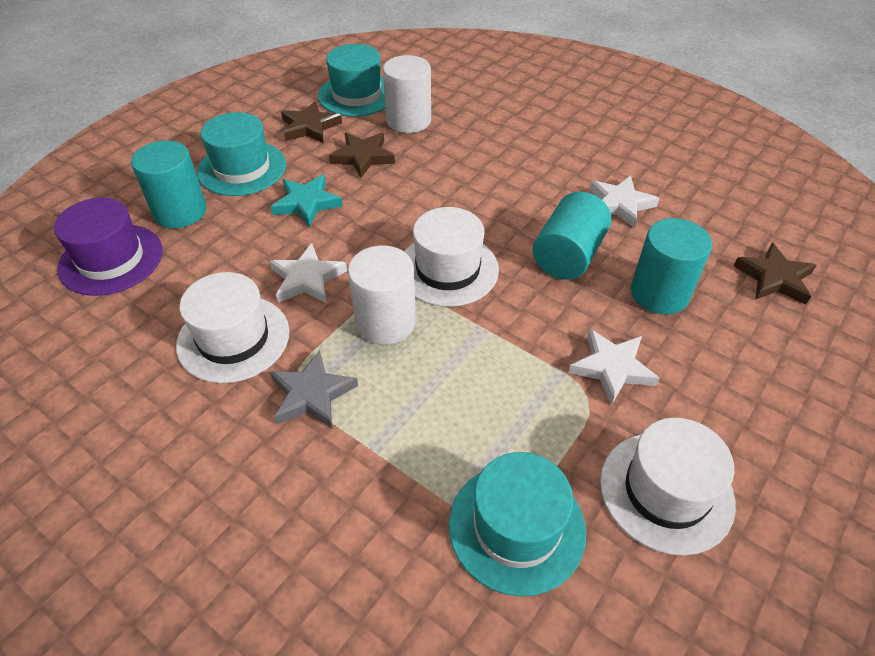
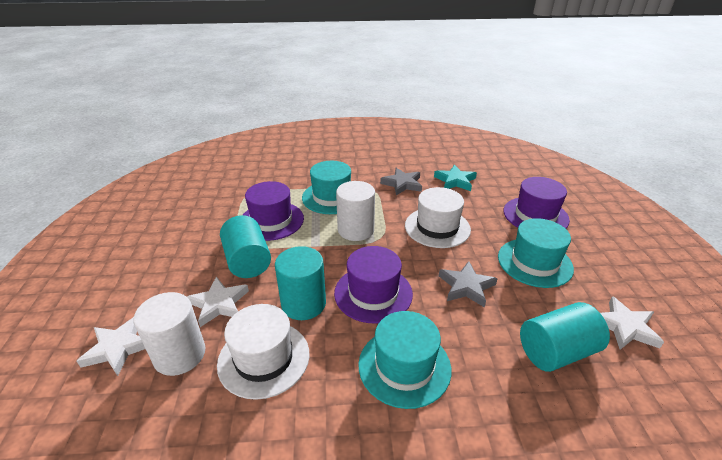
brown star: 3 -> 0
grey star: 1 -> 2
purple hat: 1 -> 3
white hat: 3 -> 2

